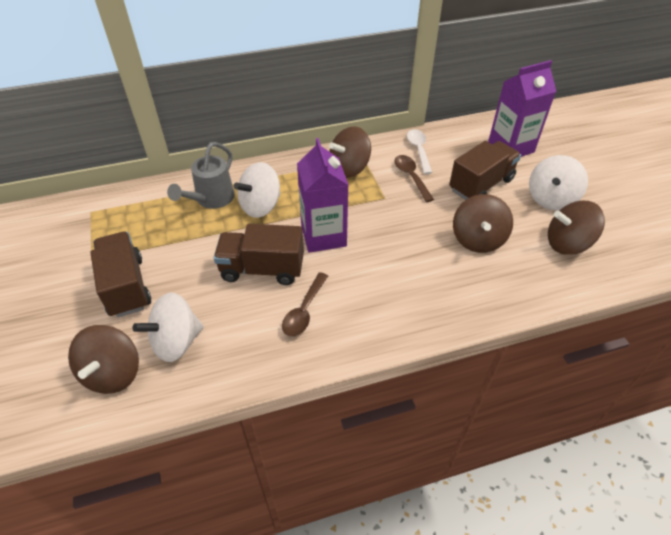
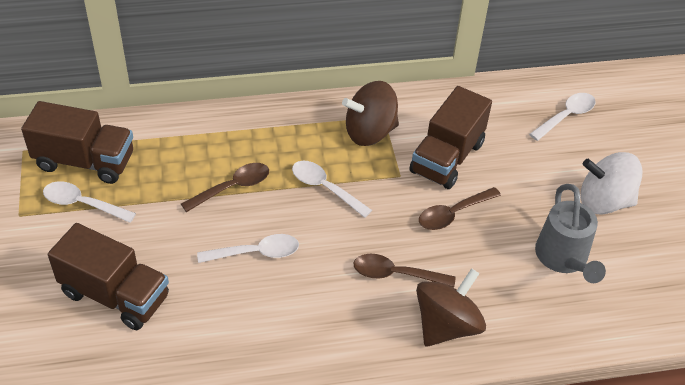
brown spinning top: 4 -> 2
brown spoon: 2 -> 3
purple carton: 2 -> 0
white spinning top: 3 -> 1
white spoon: 1 -> 4

